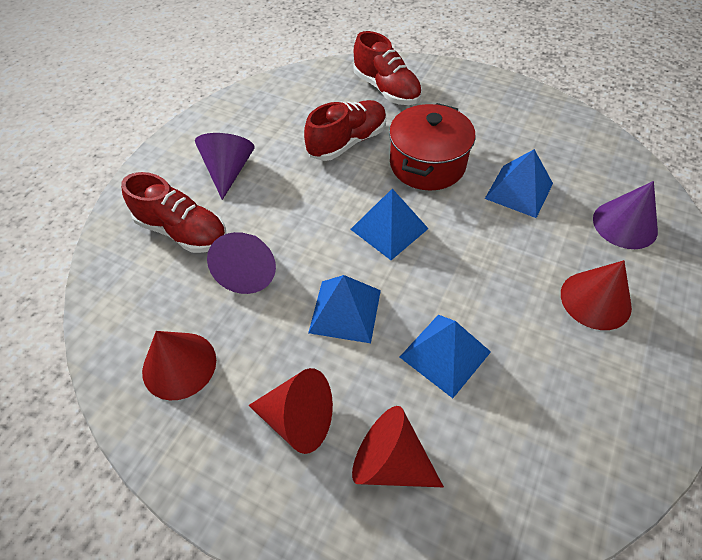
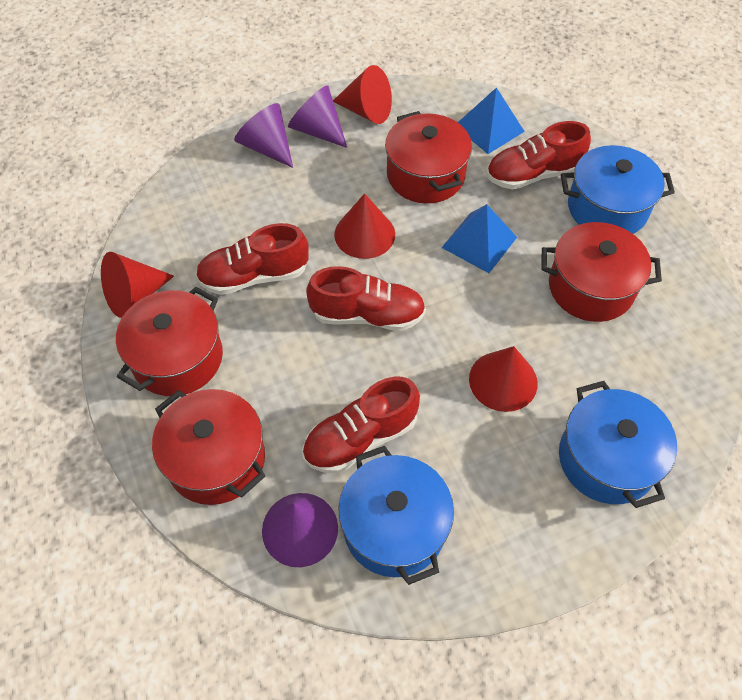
blue pot: 0 -> 3
blue pyramid: 4 -> 2
red pot: 1 -> 4
red shoe: 3 -> 4

